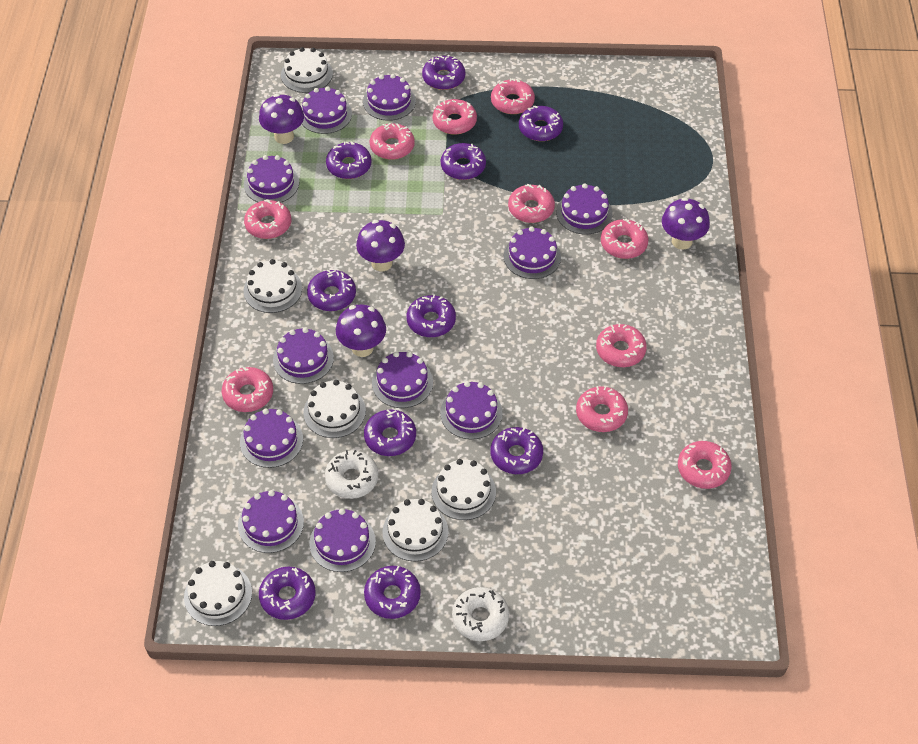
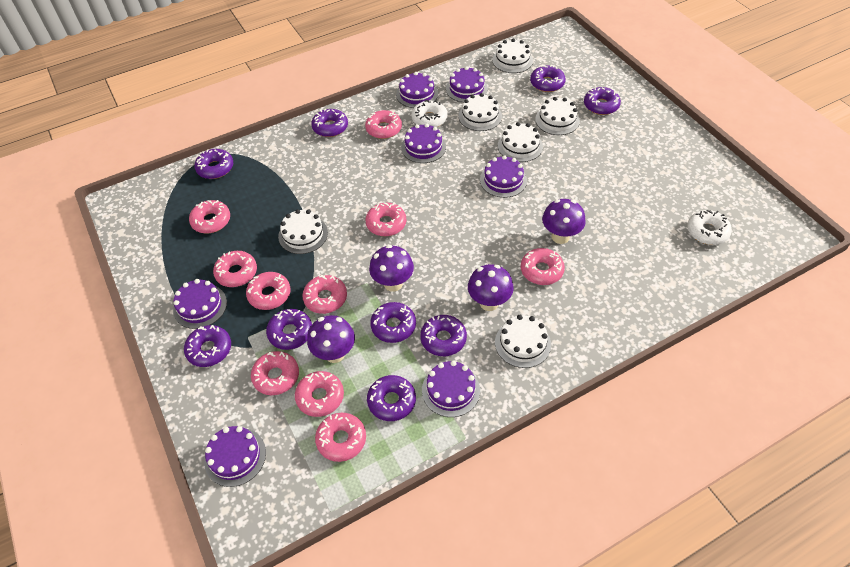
purple cake: 11 -> 7
purple donut: 10 -> 9

